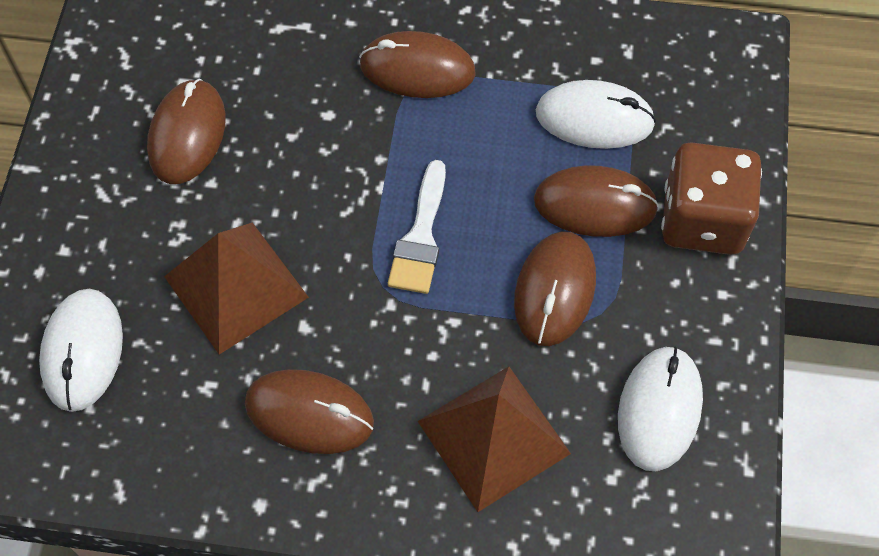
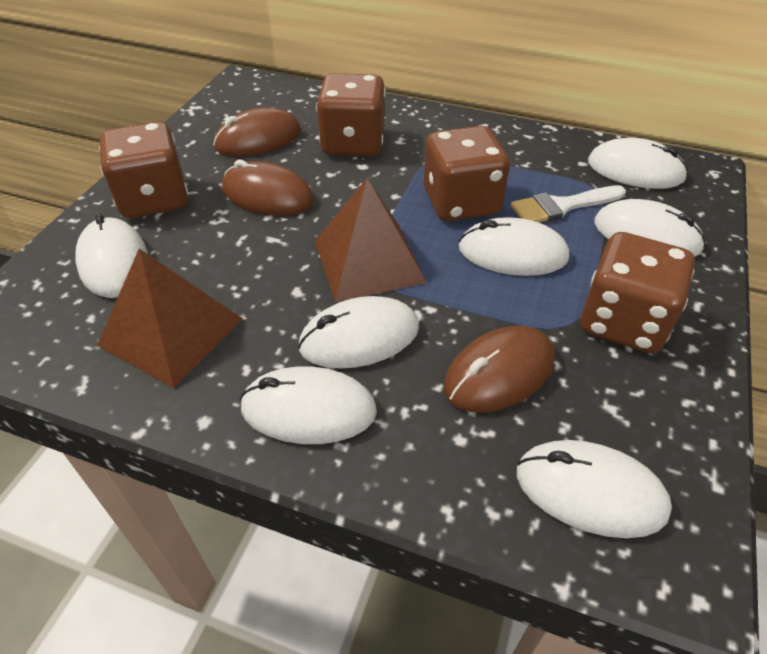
brown dice: 1 -> 4
brown mouse: 5 -> 3
white mouse: 3 -> 7

